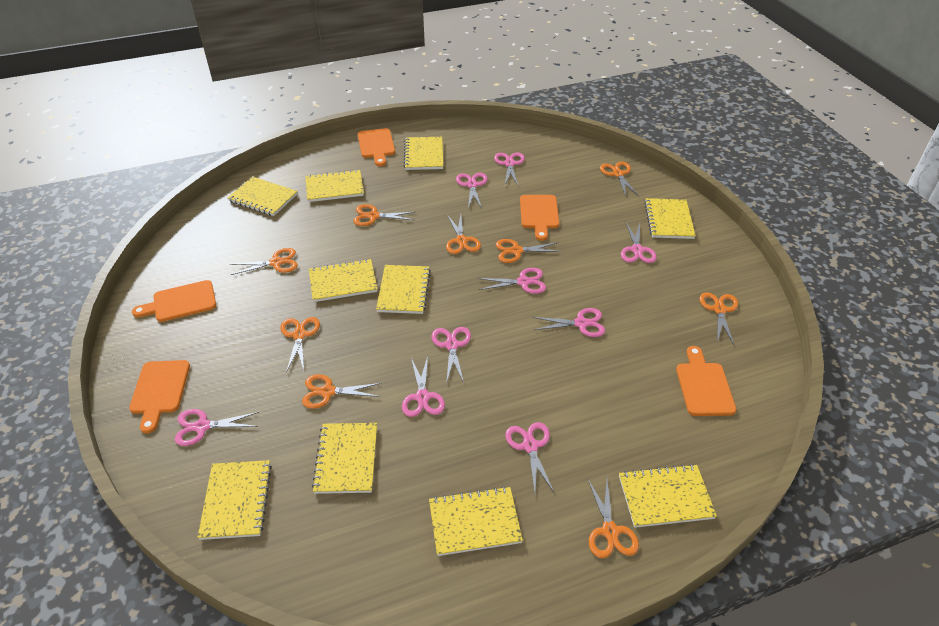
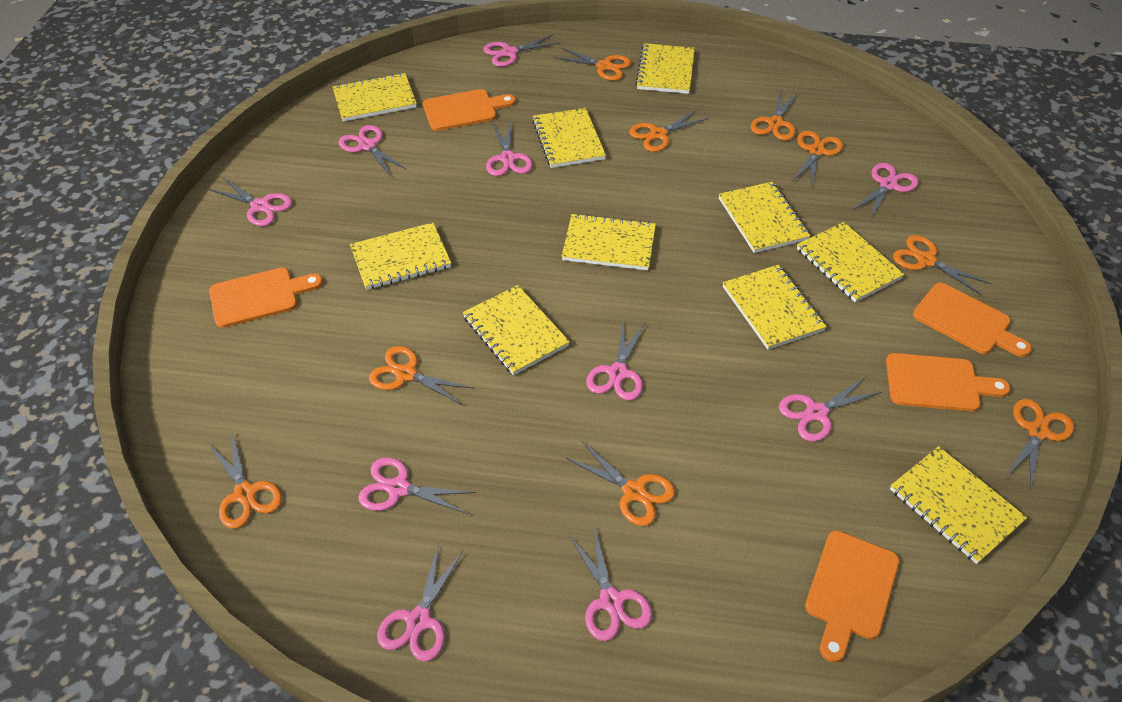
pink scissors: 9 -> 10

